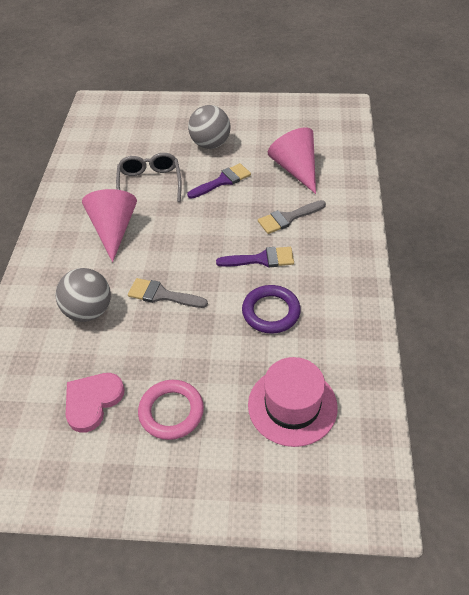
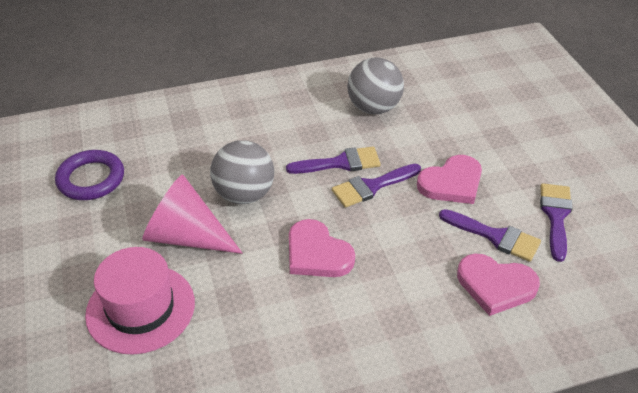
grey brush: 2 -> 0
grey glasses: 1 -> 0
pink cone: 2 -> 1
pink heart: 1 -> 3
pink ring: 1 -> 0
purple brush: 2 -> 4

